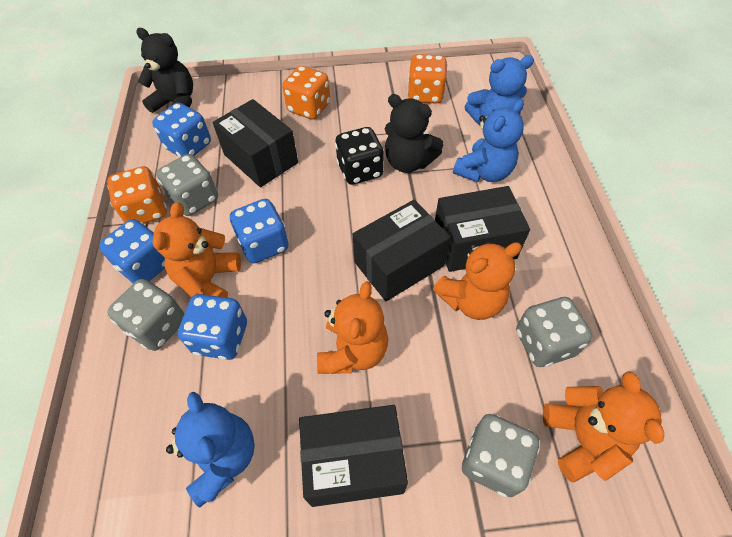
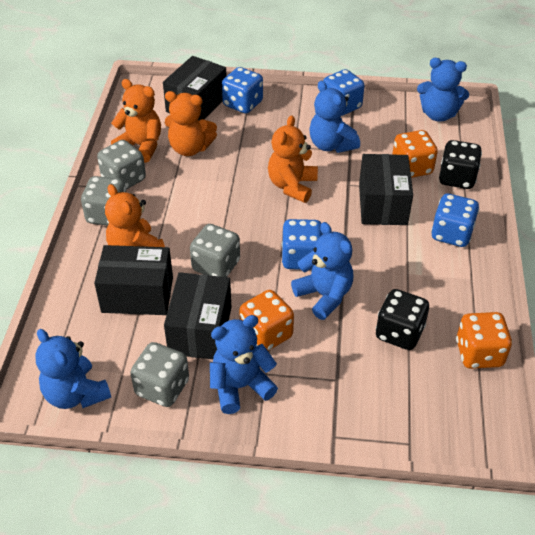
black dice: 1 -> 2
black teddy bear: 2 -> 0
blue teddy bear: 3 -> 5

